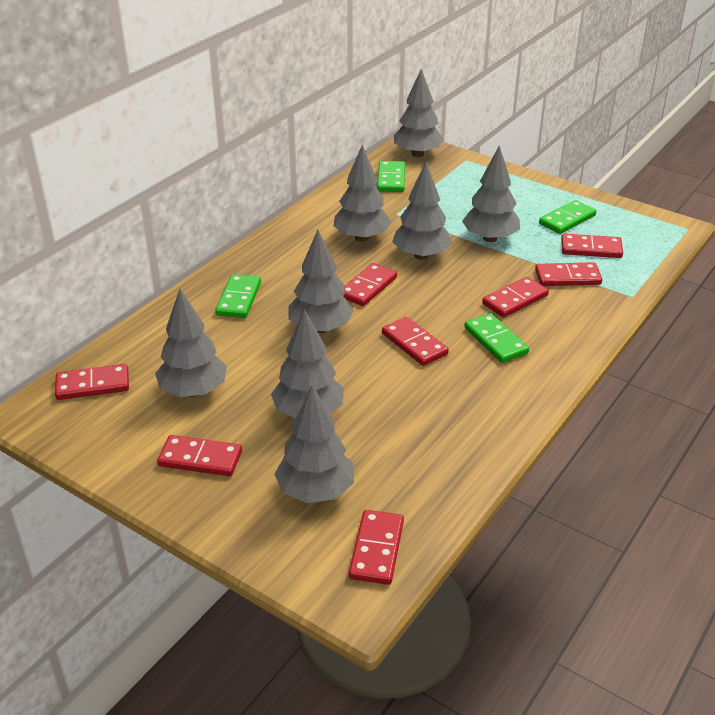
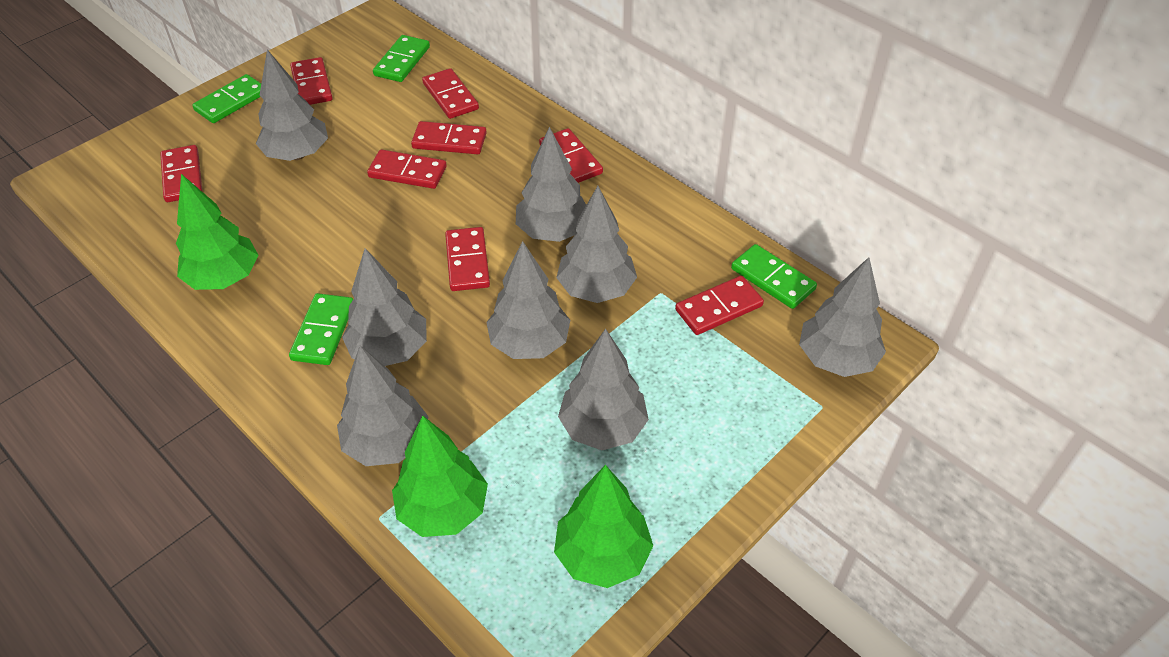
green tree: 0 -> 3

